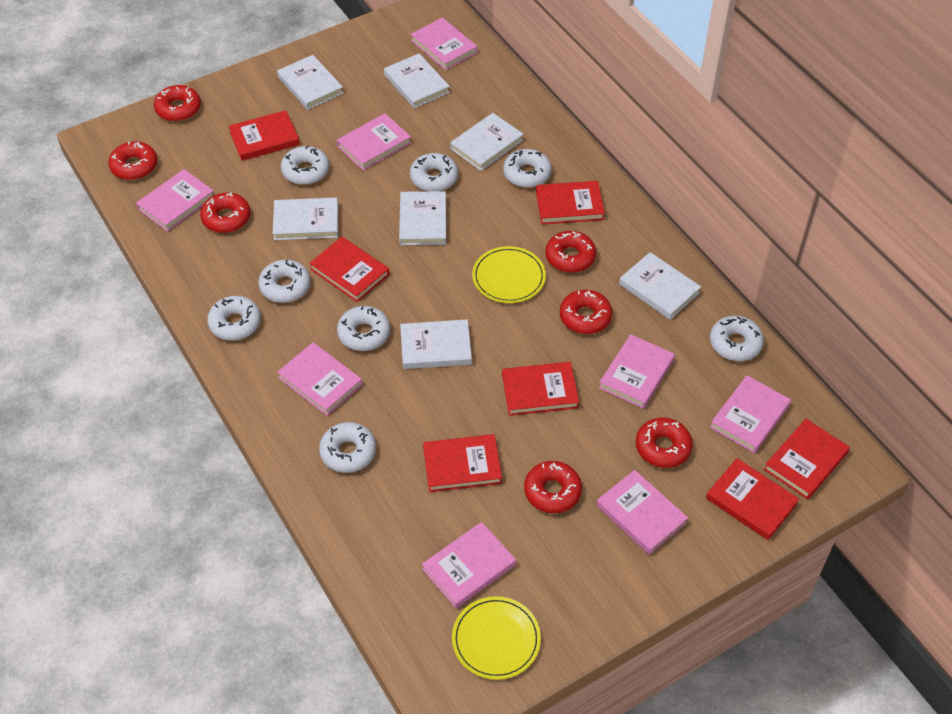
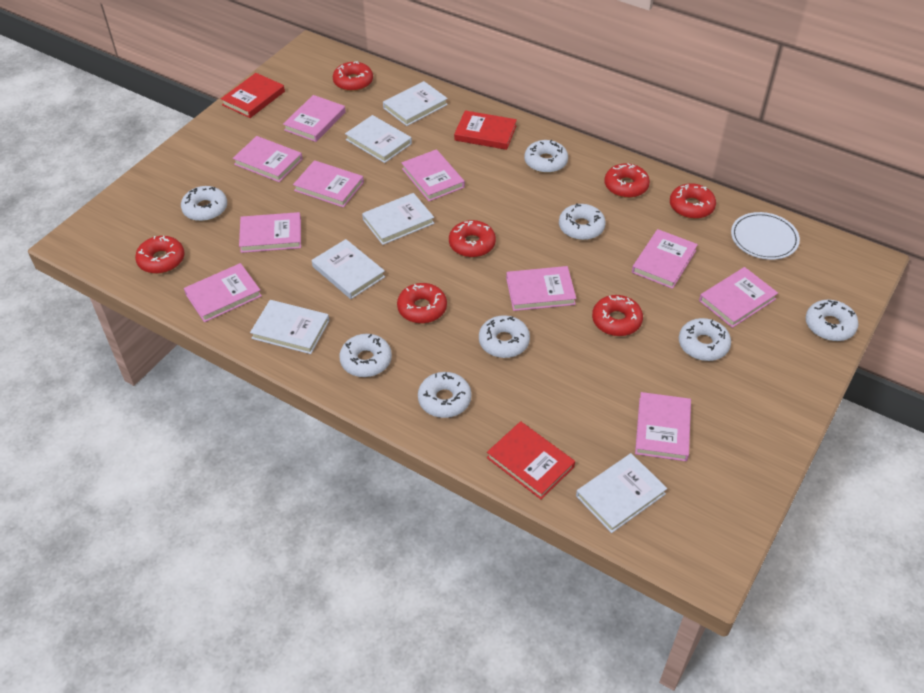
pink book: 8 -> 10
red book: 7 -> 3
white book: 7 -> 6
white plate: 0 -> 1
yellow plate: 2 -> 0

